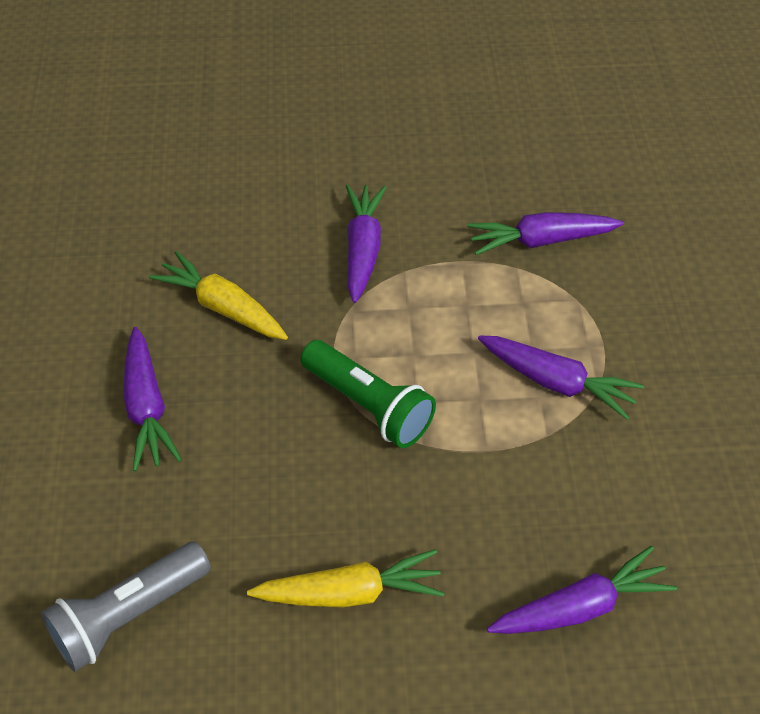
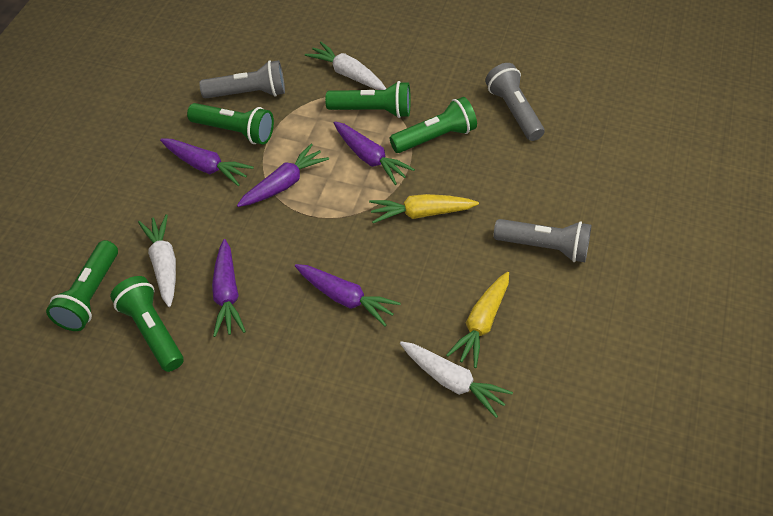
green flashlight: 1 -> 5
grey flashlight: 1 -> 3
white carrot: 0 -> 3

